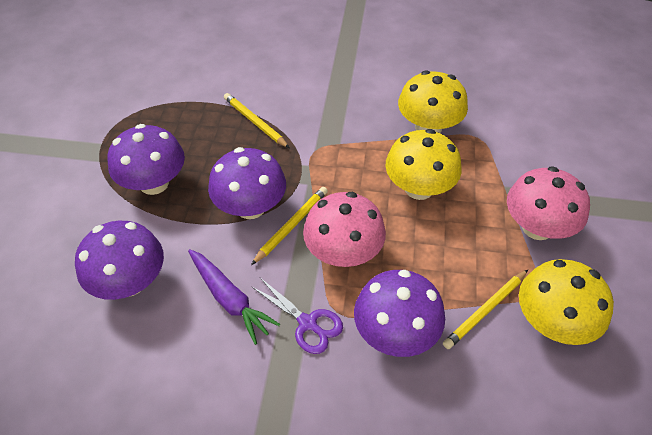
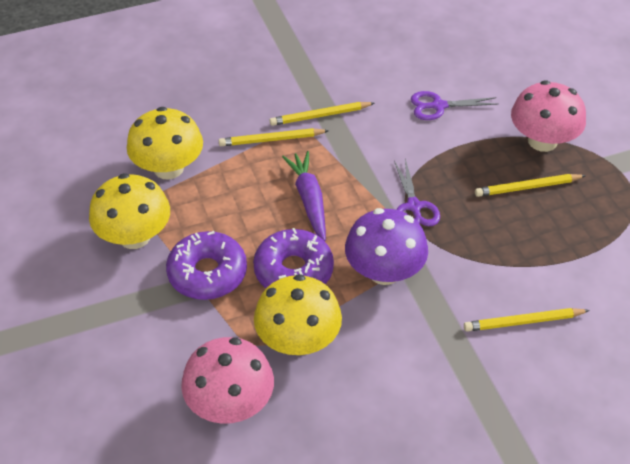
purple donut: 0 -> 2
purple mushroom: 4 -> 1
purple scissors: 1 -> 2
yellow pencil: 3 -> 4

